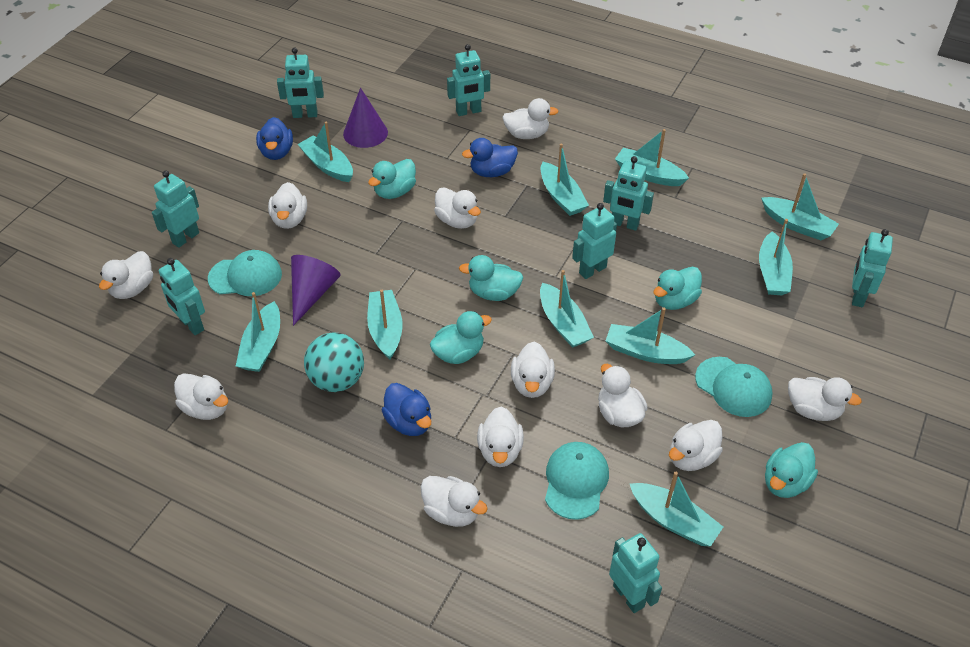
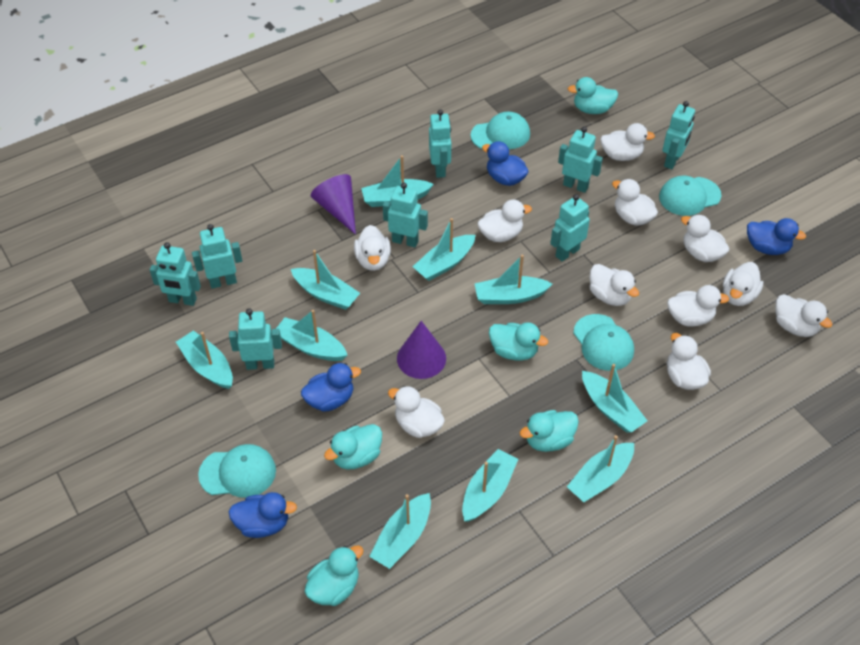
blue duck: 3 -> 4
turquoise ball: 1 -> 0
turquoise cap: 3 -> 4

